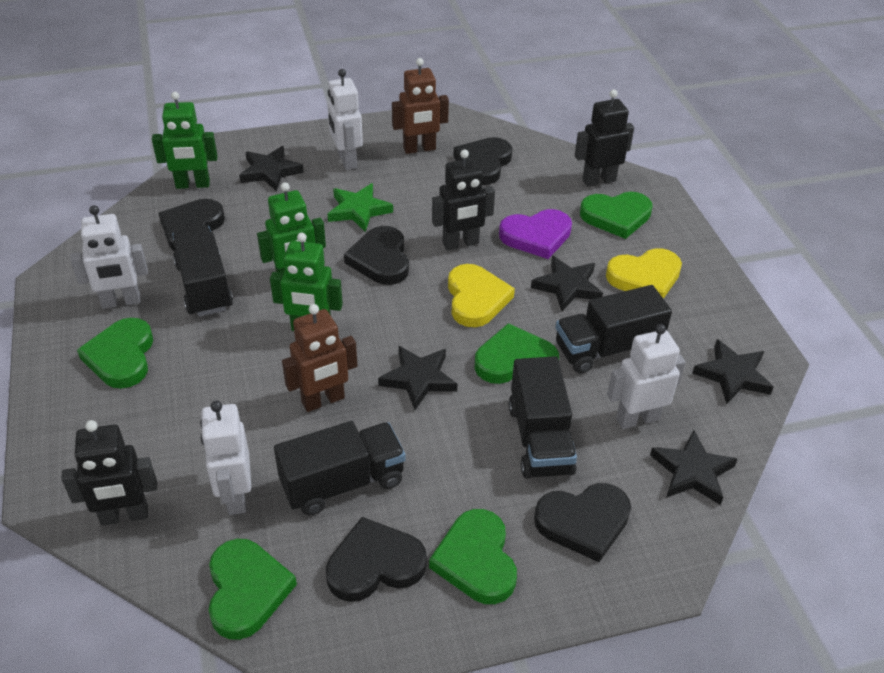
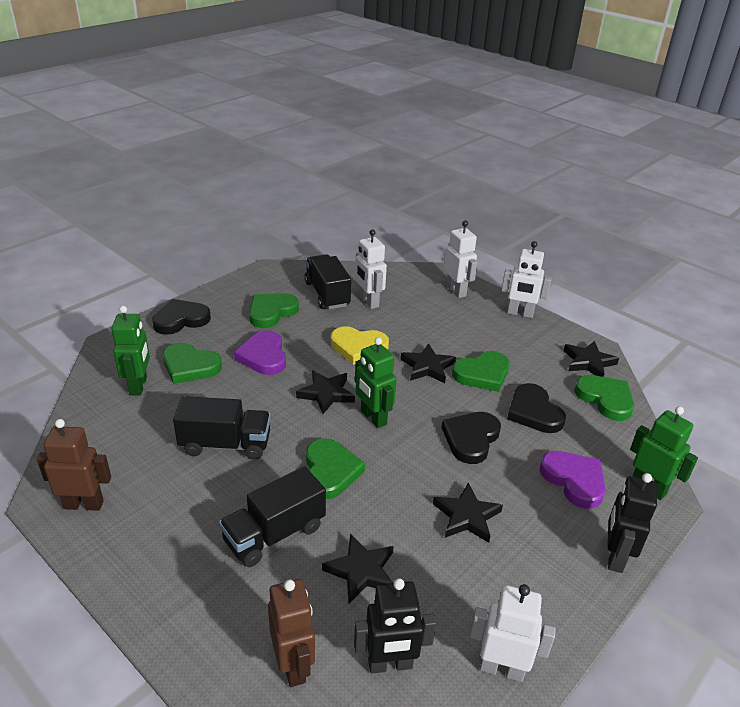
black heart: 5 -> 3
black robot: 3 -> 2
black truck: 4 -> 3
green star: 1 -> 0
purple heart: 1 -> 2
yellow heart: 2 -> 1

